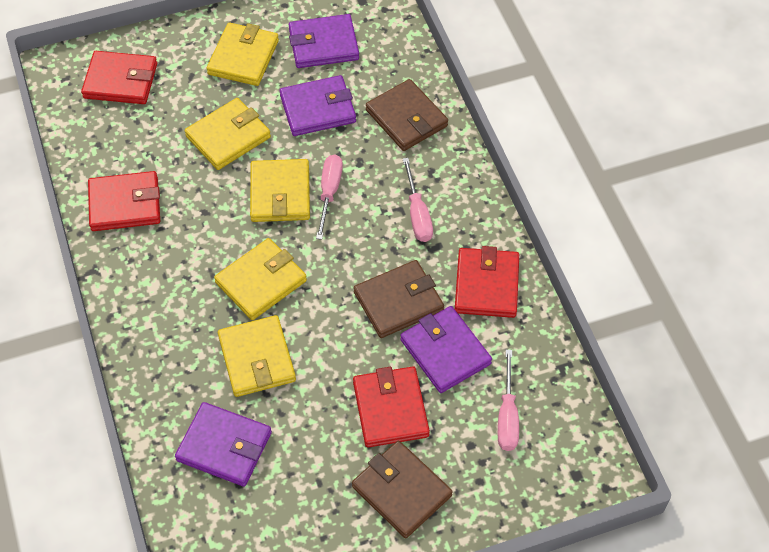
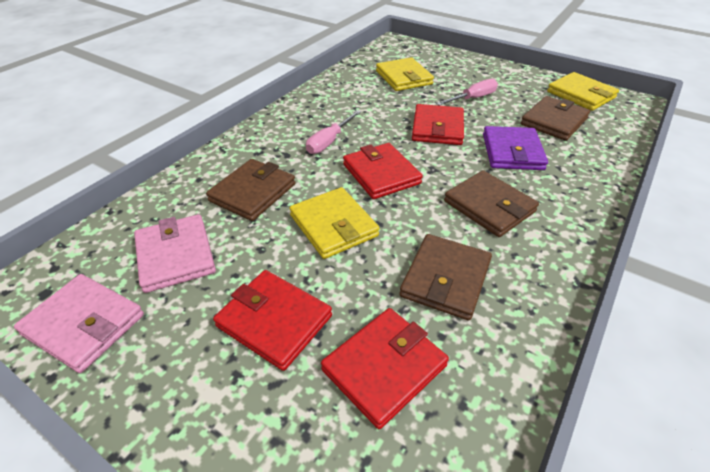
brown wallet: 3 -> 4
pink screwdriver: 3 -> 2
pink wallet: 0 -> 2
purple wallet: 4 -> 1
yellow wallet: 5 -> 3

